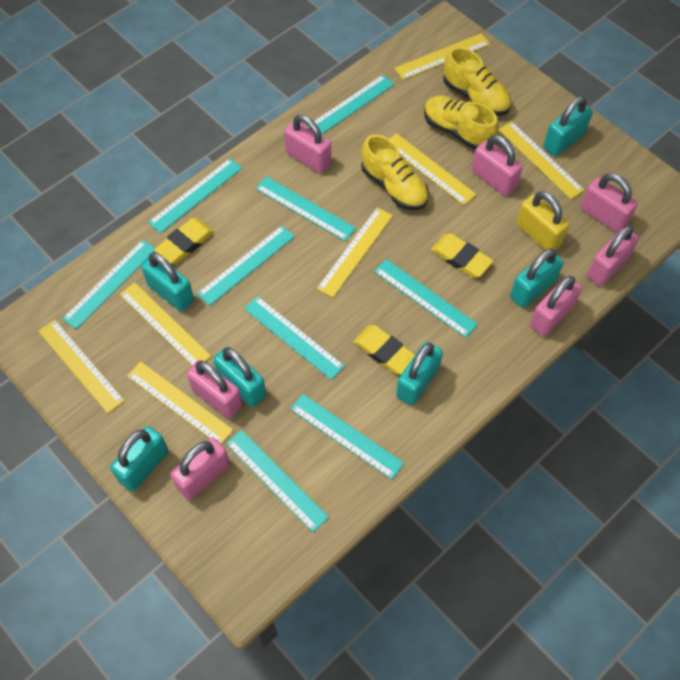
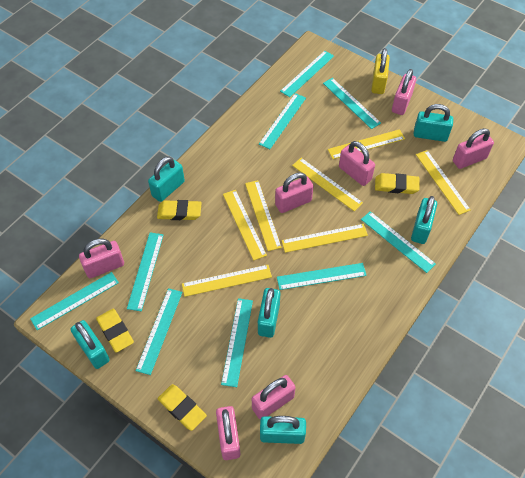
yellow eraser: 3 -> 4
yellow shoe: 3 -> 0

